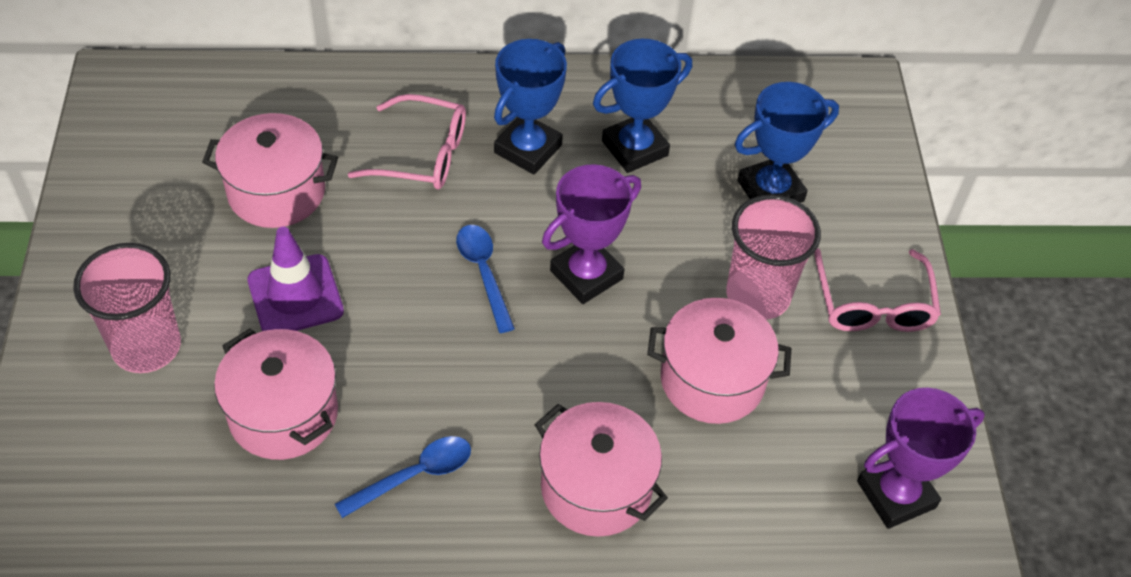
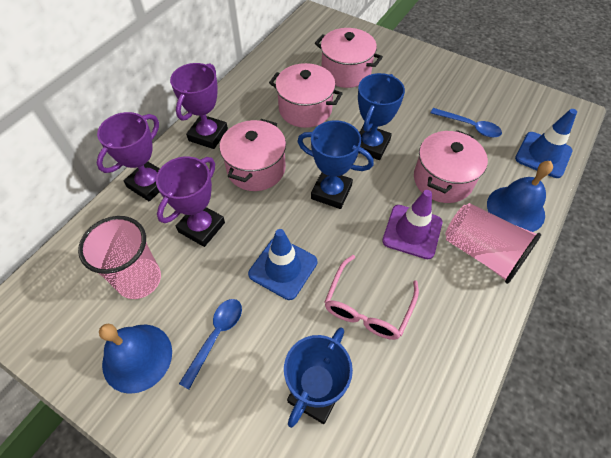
blue bell: 0 -> 2
blue traffic cone: 0 -> 2
pink glasses: 2 -> 1
purple trophy: 2 -> 3

